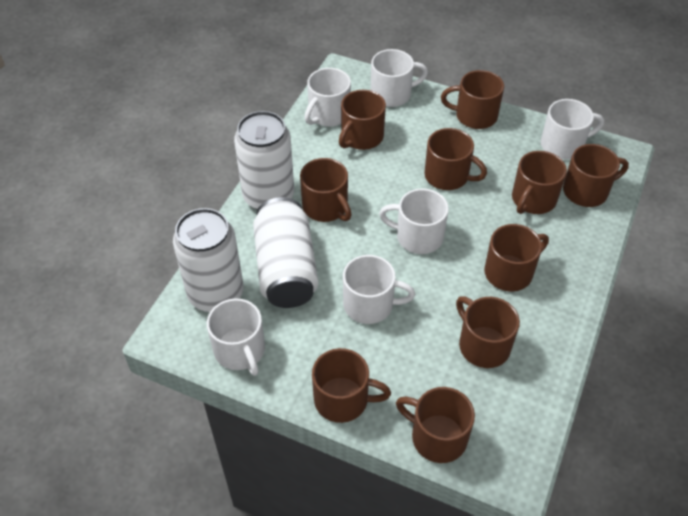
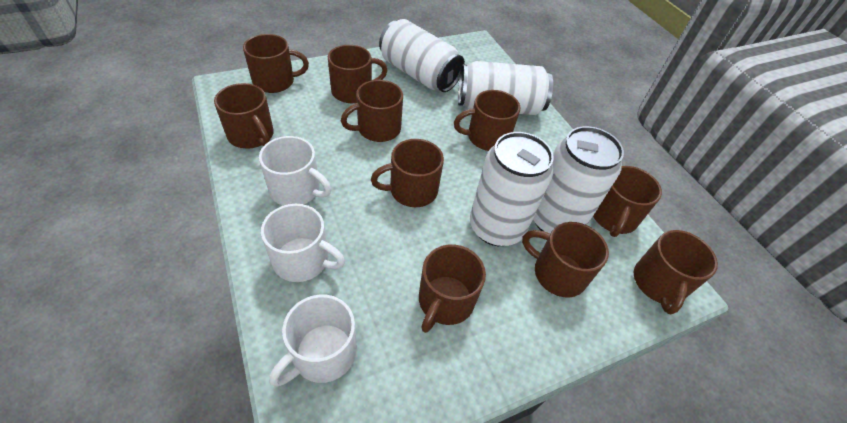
white can: 3 -> 4
white mug: 6 -> 3

